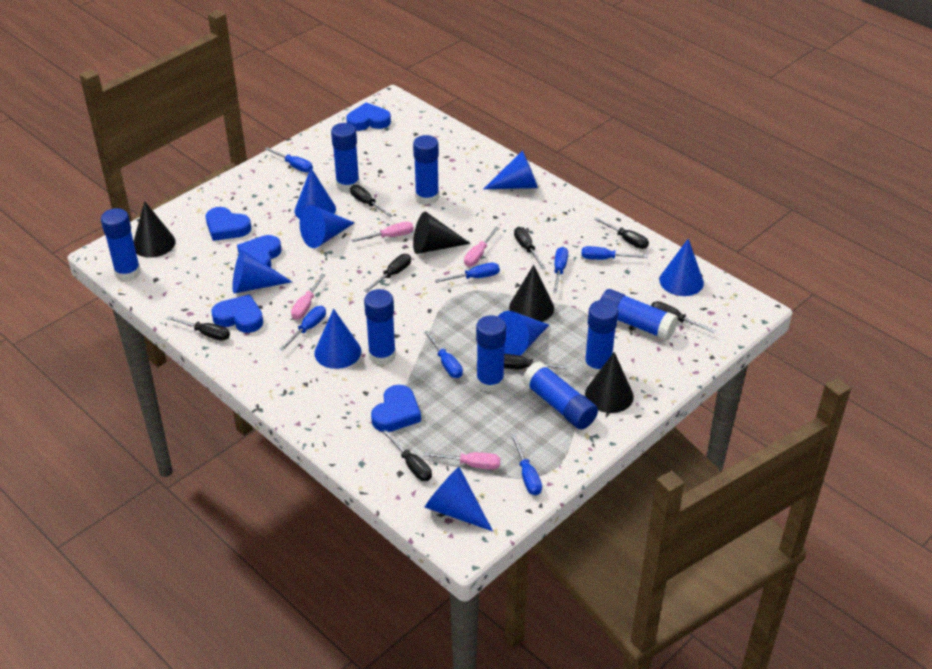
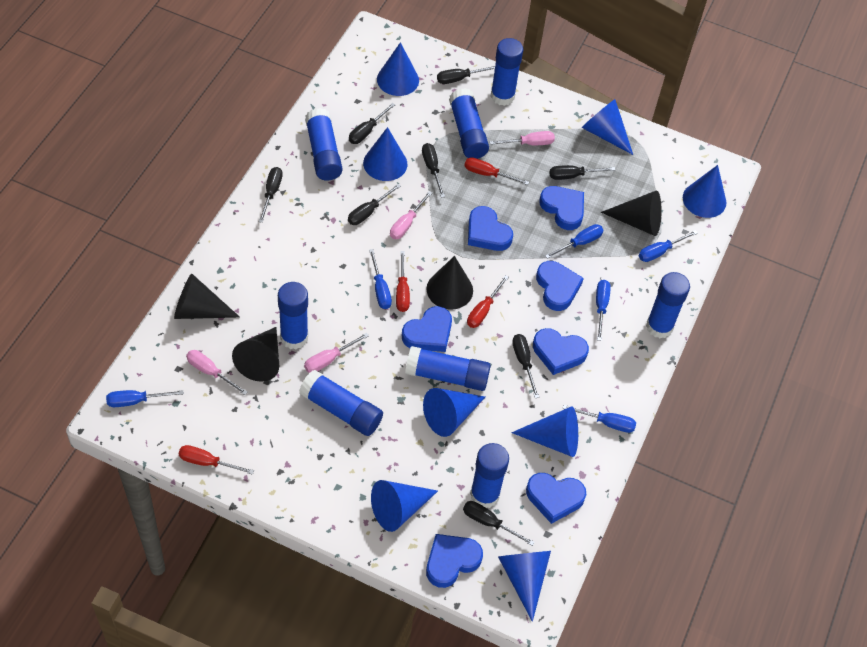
blue heart: 5 -> 7
blue screwdriver: 7 -> 6
red screwdriver: 0 -> 4

